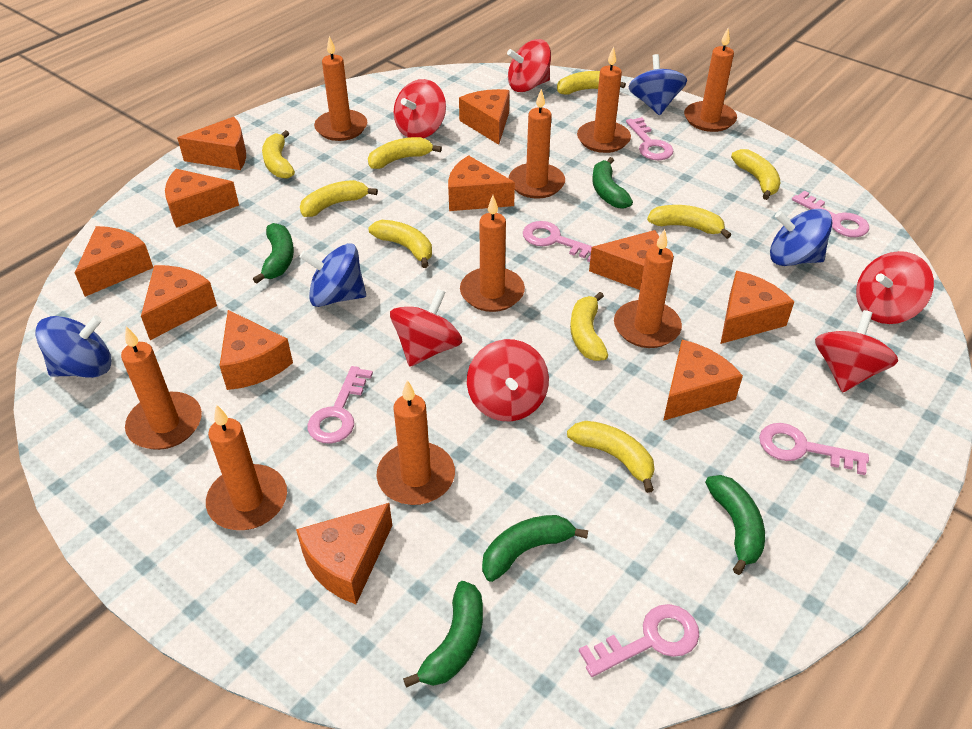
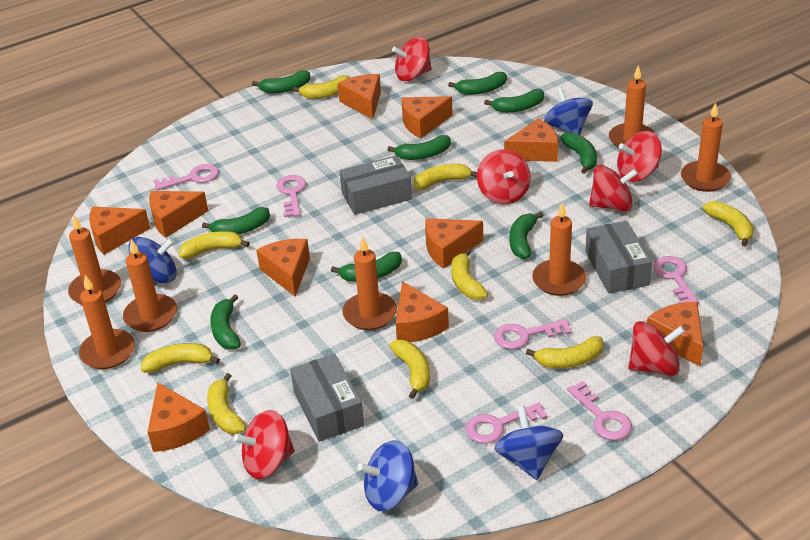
green banana: 5 -> 9
grey box: 0 -> 3
orange candle: 9 -> 7
orange cheese: 11 -> 10

